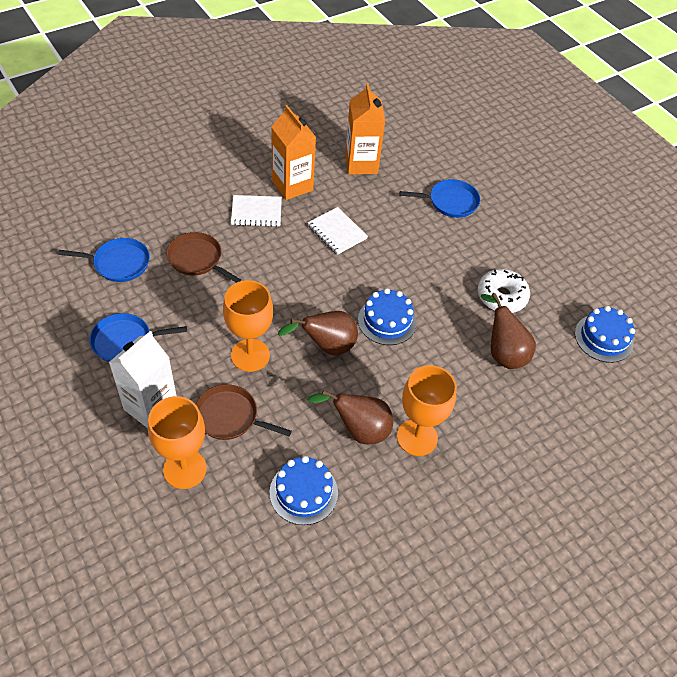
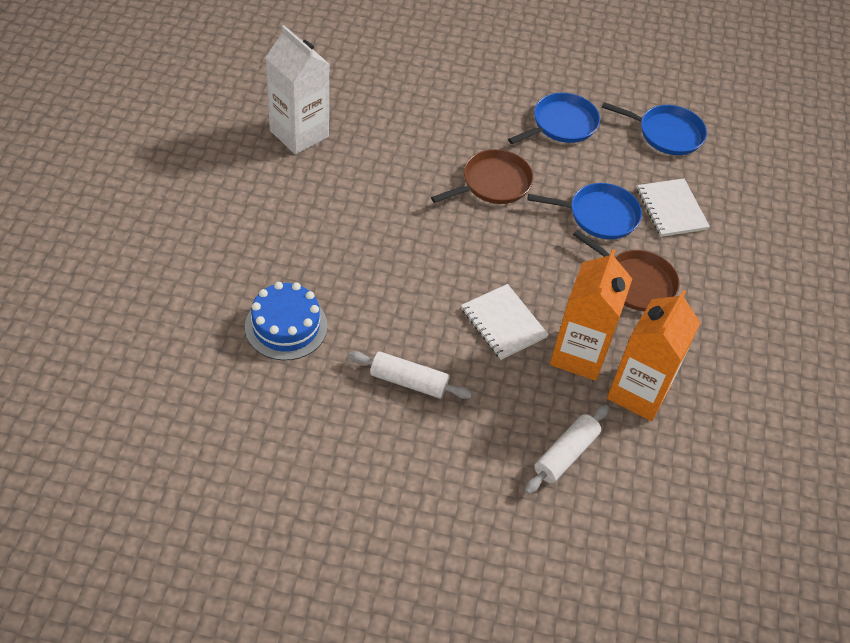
blue cake: 3 -> 1
brown pear: 3 -> 0
orange goblet: 3 -> 0
white donut: 1 -> 0
white rolling pin: 0 -> 2

